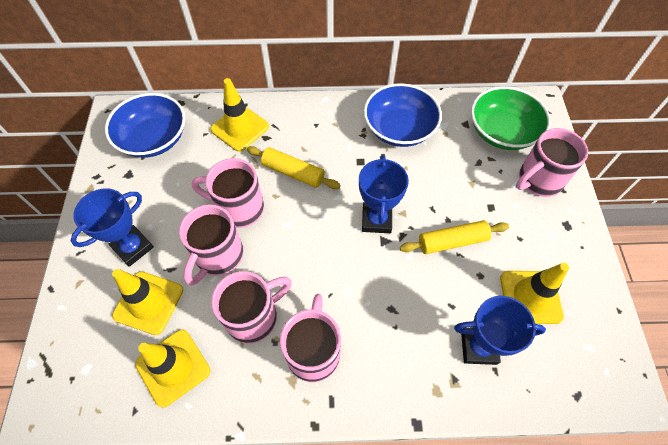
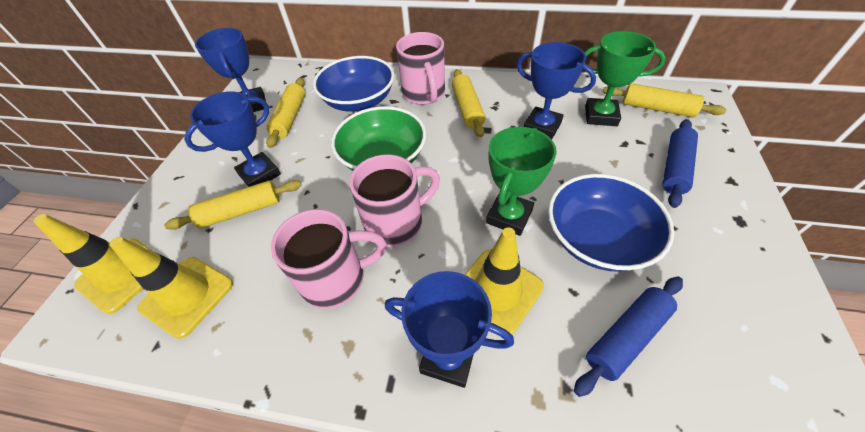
blue rolling pin: 0 -> 2
blue trophy: 3 -> 4
green trophy: 0 -> 2
pink mug: 5 -> 3
yellow rolling pin: 2 -> 4
yellow traffic cone: 4 -> 3

